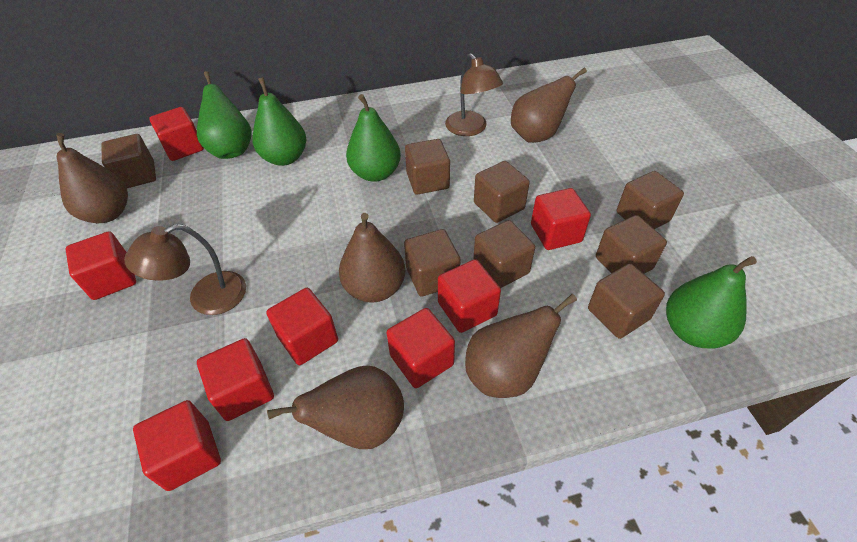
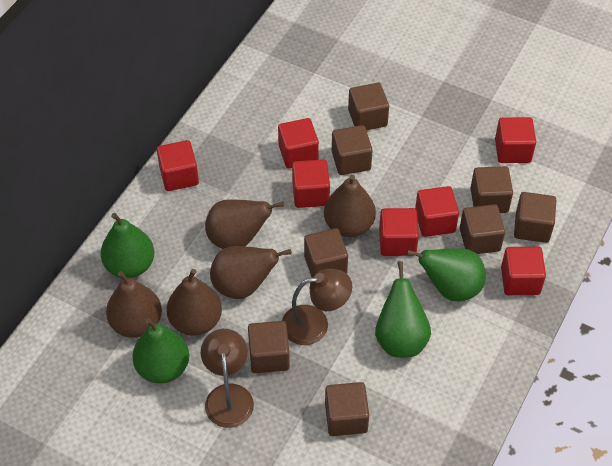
red cube: 8 -> 7

